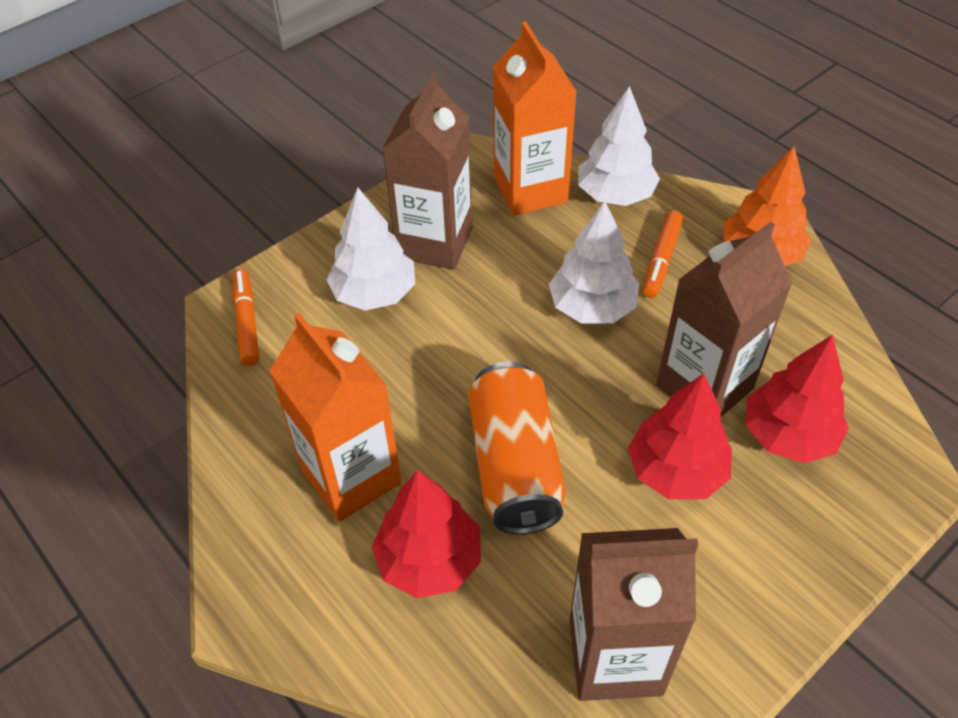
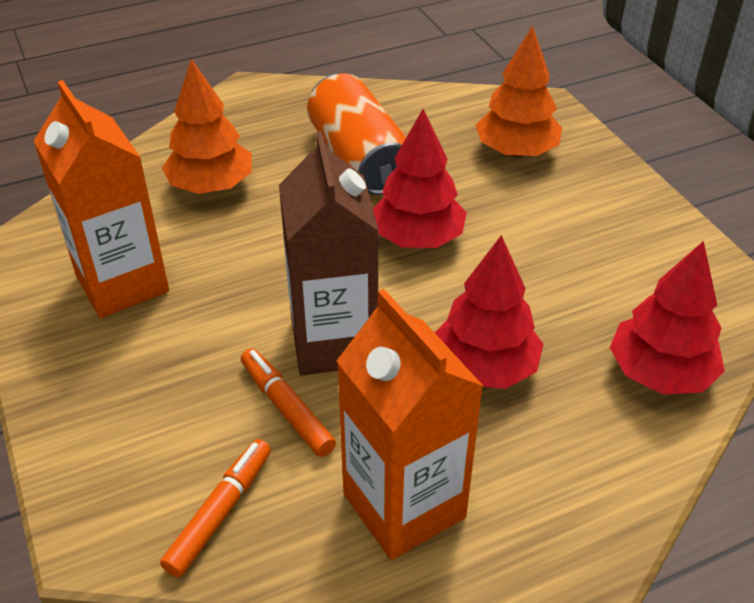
brown carton: 3 -> 1
orange tree: 1 -> 2
white tree: 3 -> 0

